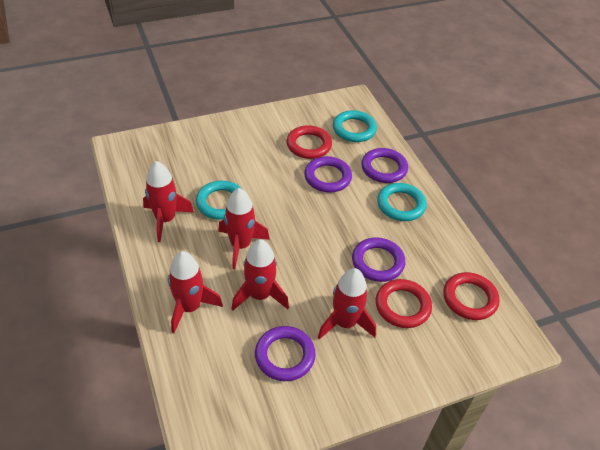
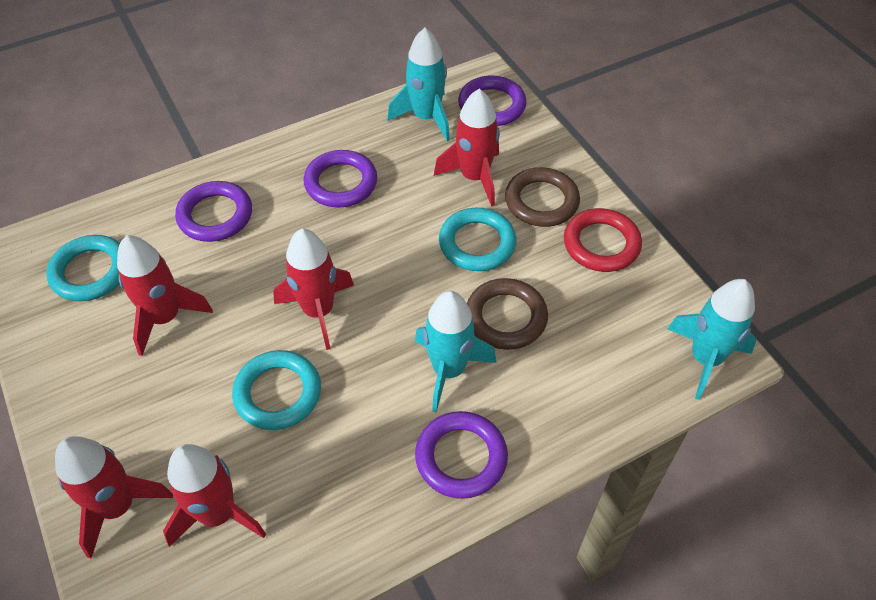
brown ring: 0 -> 2
red ring: 3 -> 1
turquoise rocket: 0 -> 3

